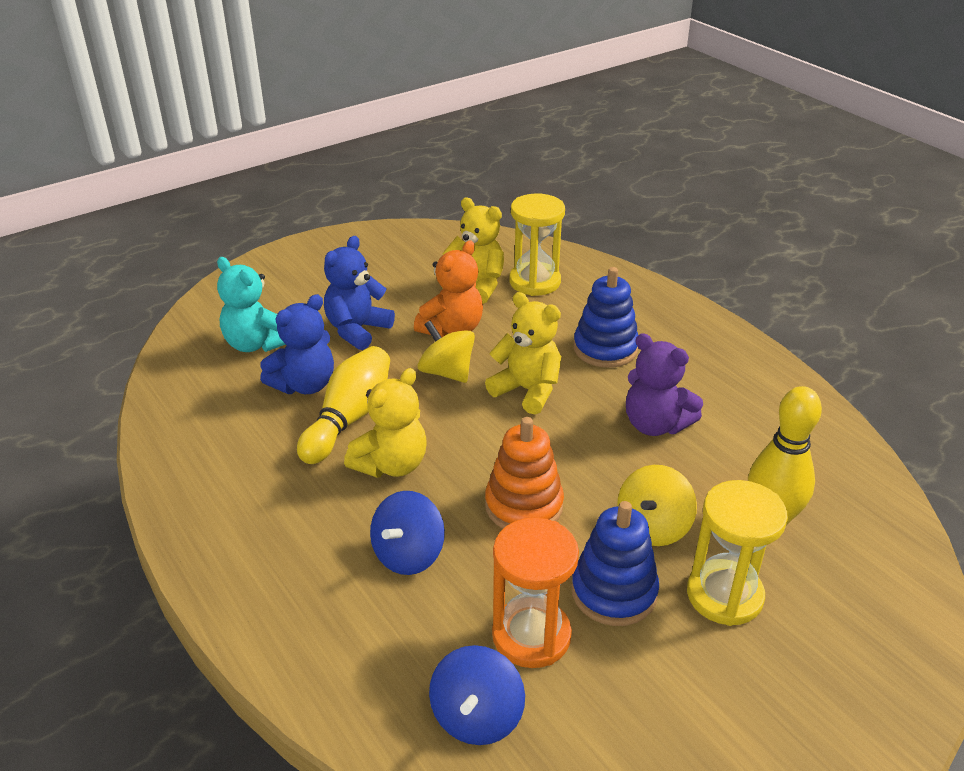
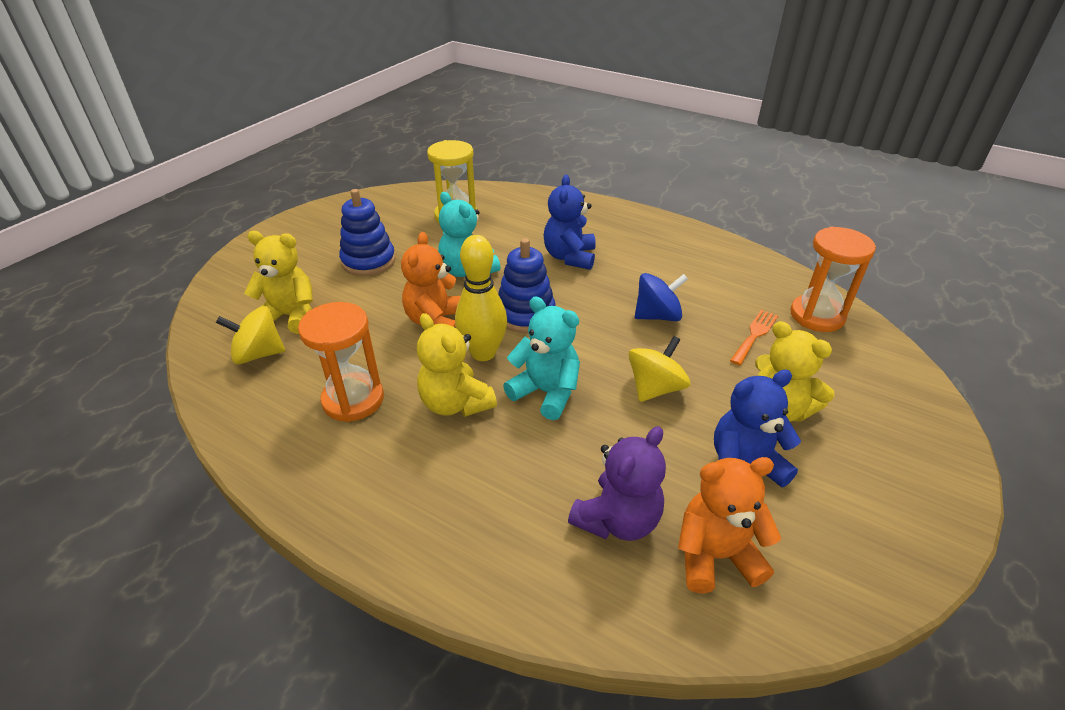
blue spinning top: 2 -> 1
orange fork: 0 -> 1
orange hourglass: 1 -> 2
orange stacking toy: 1 -> 0
orange teddy bear: 1 -> 2
turquoise teddy bear: 1 -> 2
yellow bowling pin: 2 -> 1
yellow hourglass: 2 -> 1

